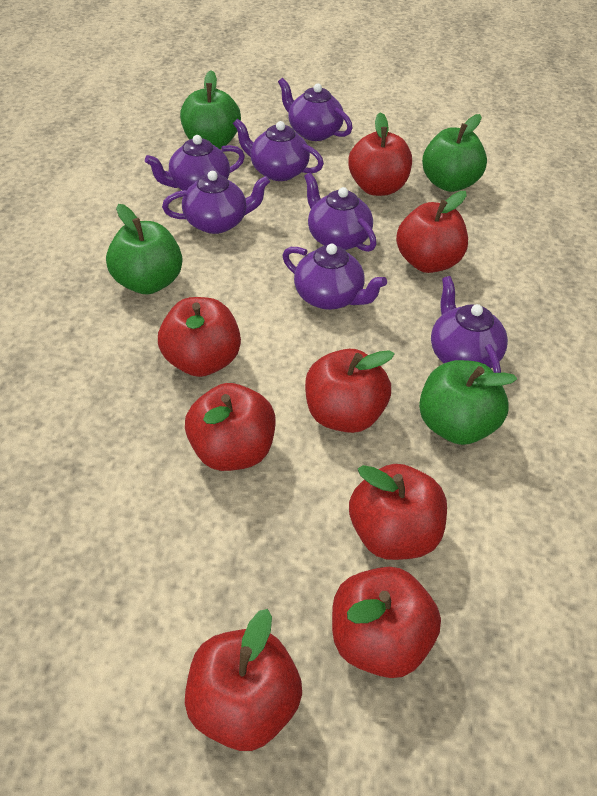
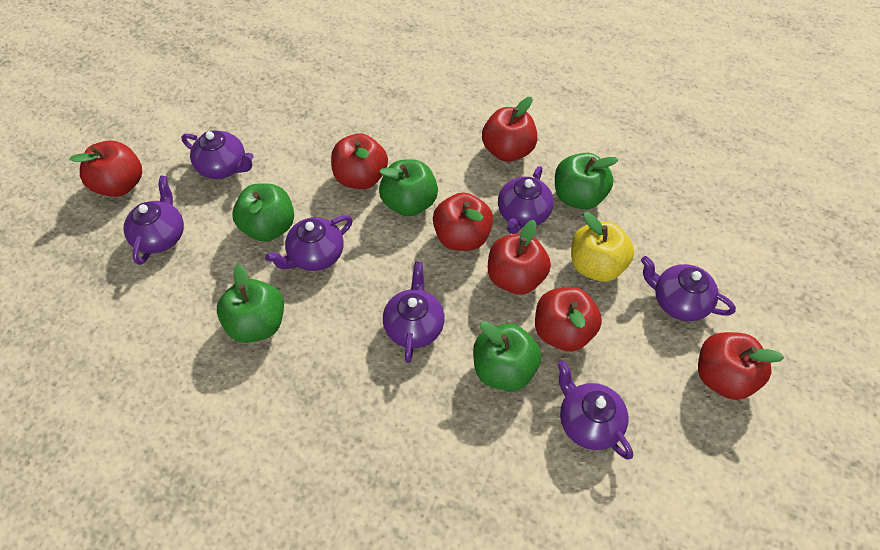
green apple: 4 -> 5
red apple: 8 -> 7
yellow apple: 0 -> 1

